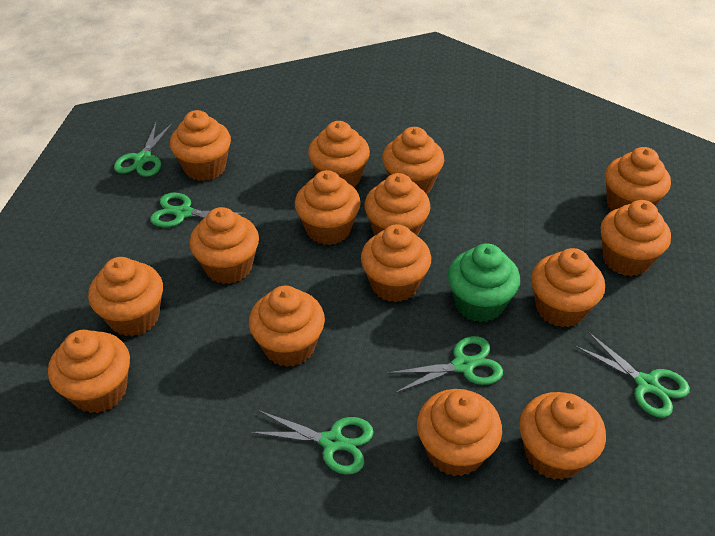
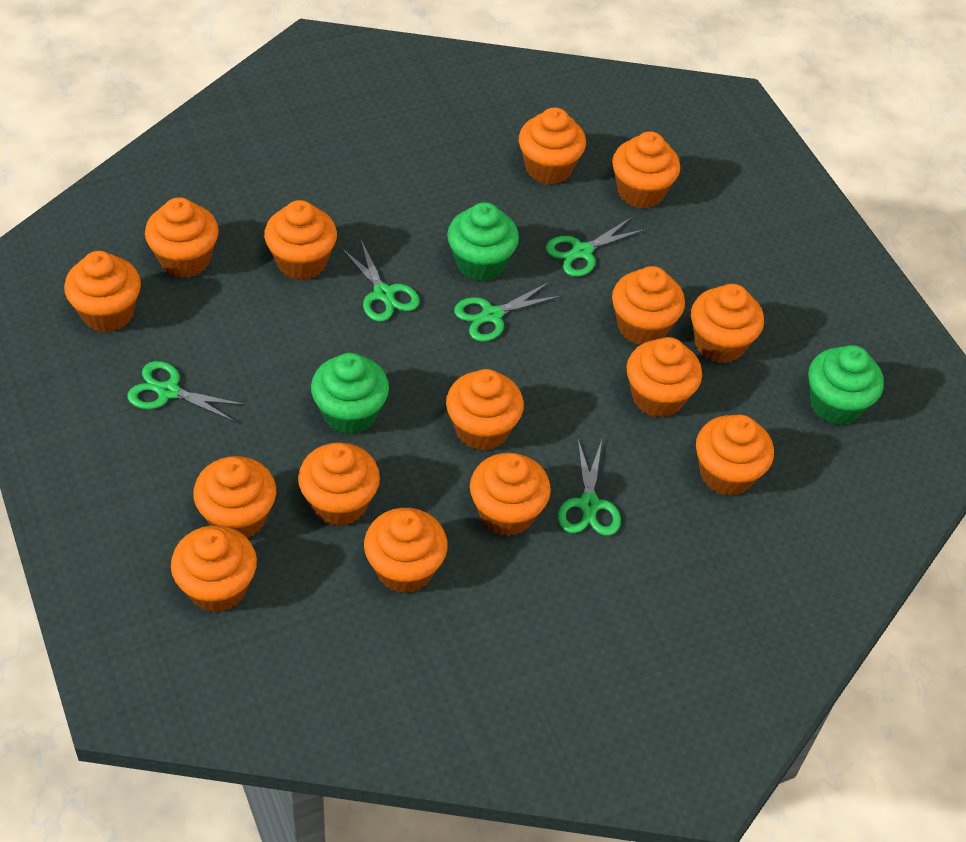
green cupcake: 1 -> 3

